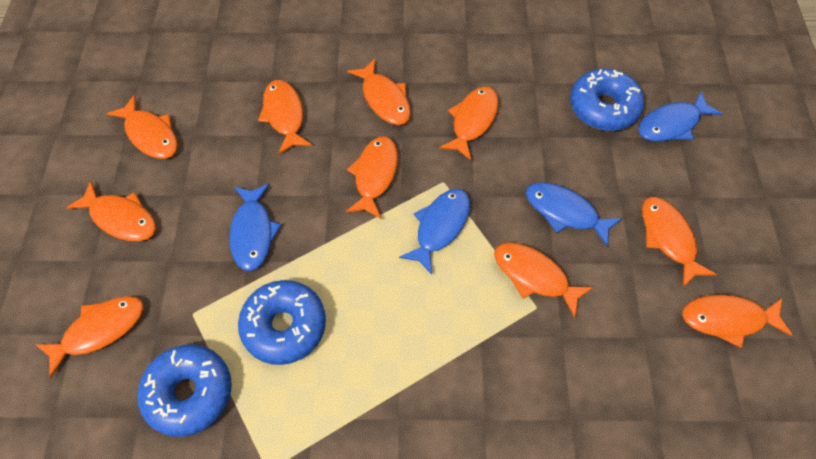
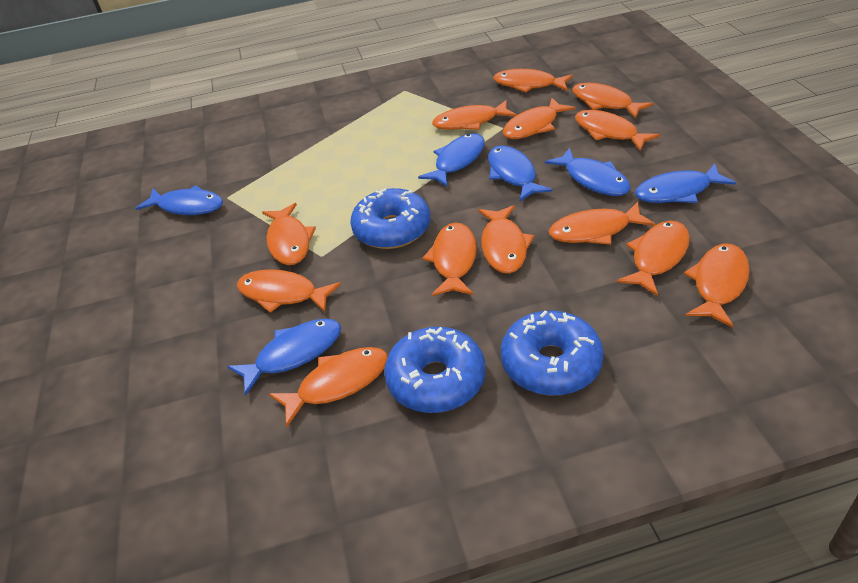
blue fish: 4 -> 6
orange fish: 10 -> 13

